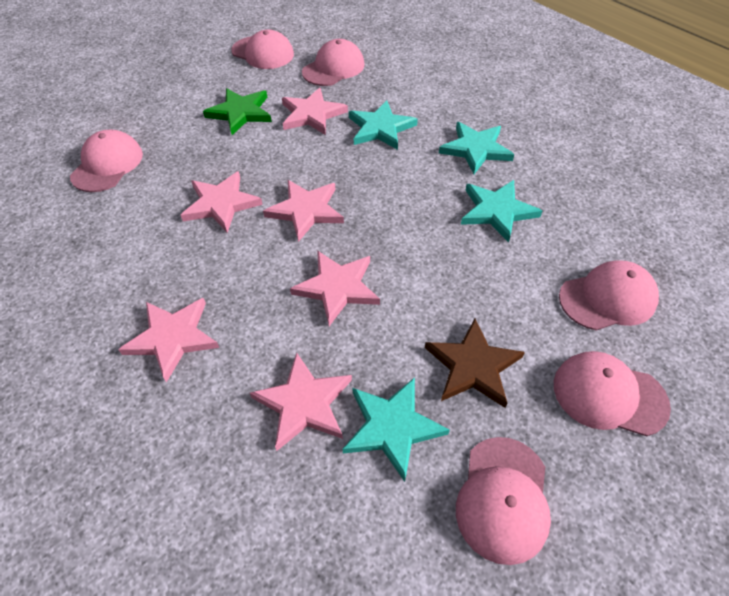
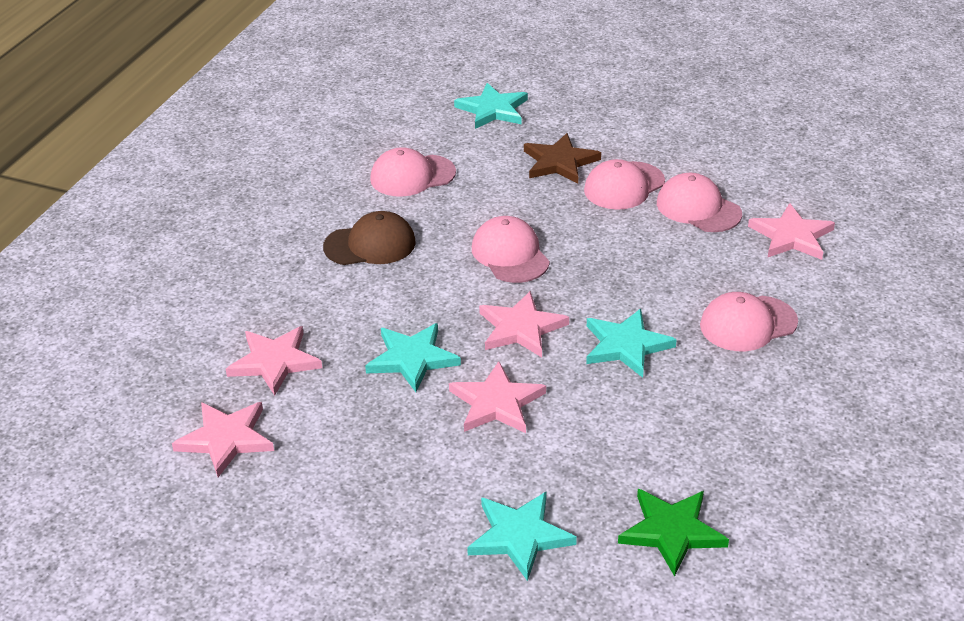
brown cap: 0 -> 1
pink cap: 6 -> 5
pink star: 6 -> 5

